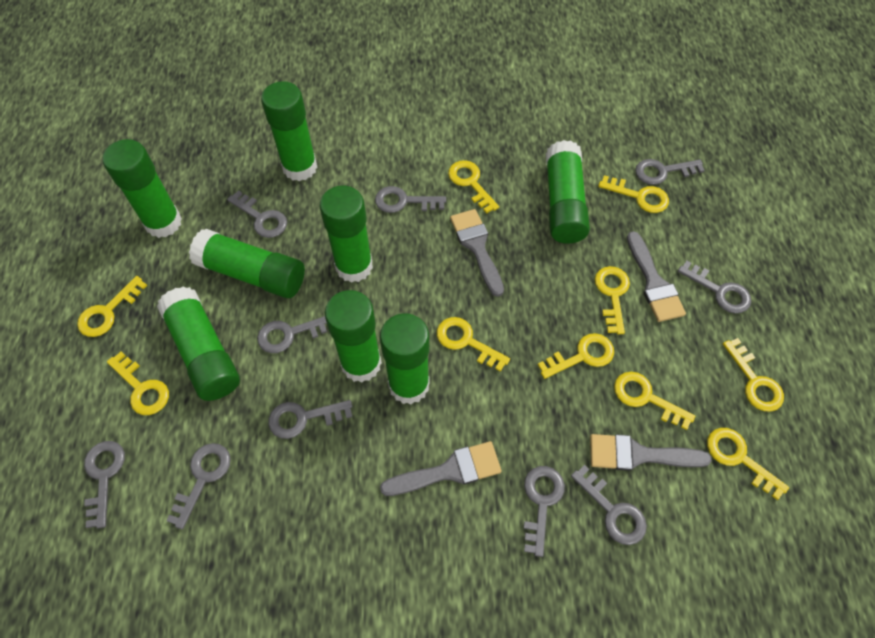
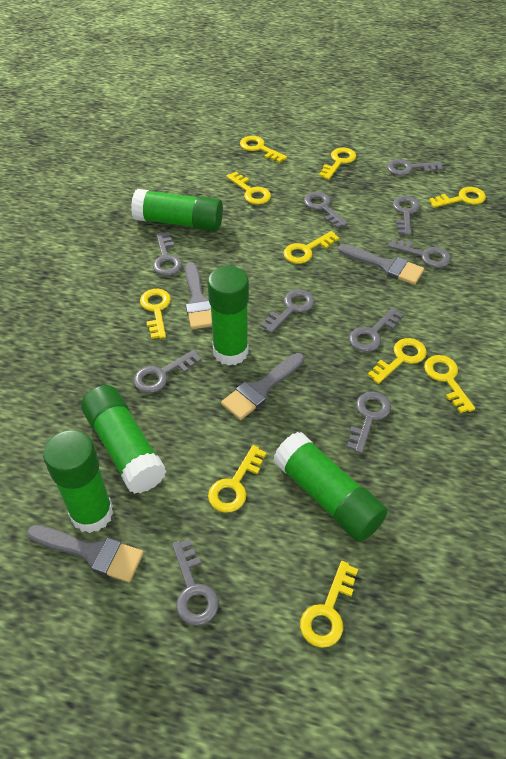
green glue stick: 8 -> 5

